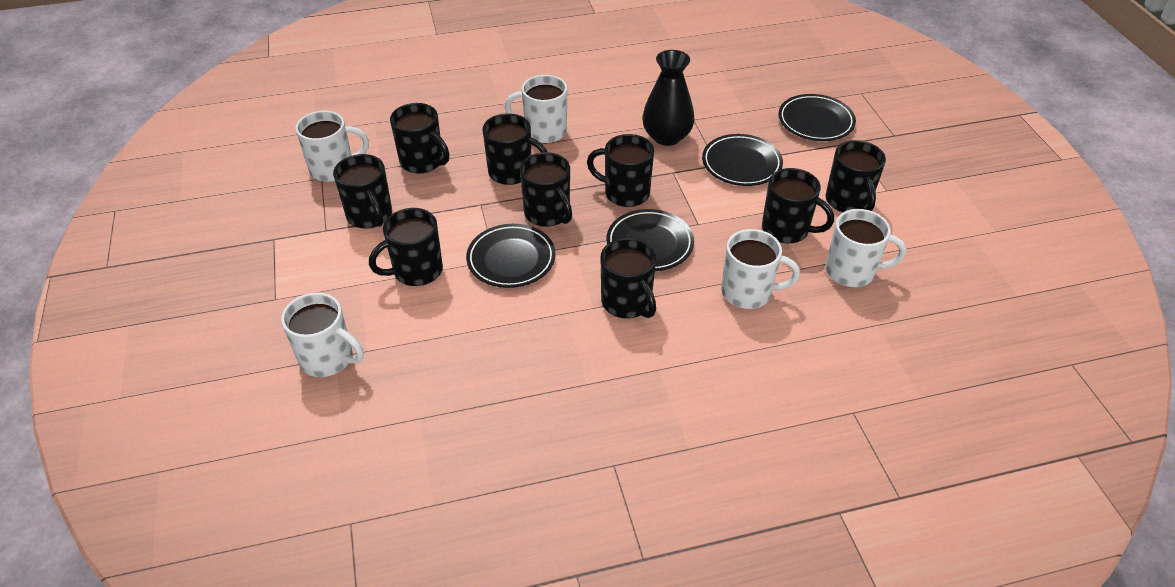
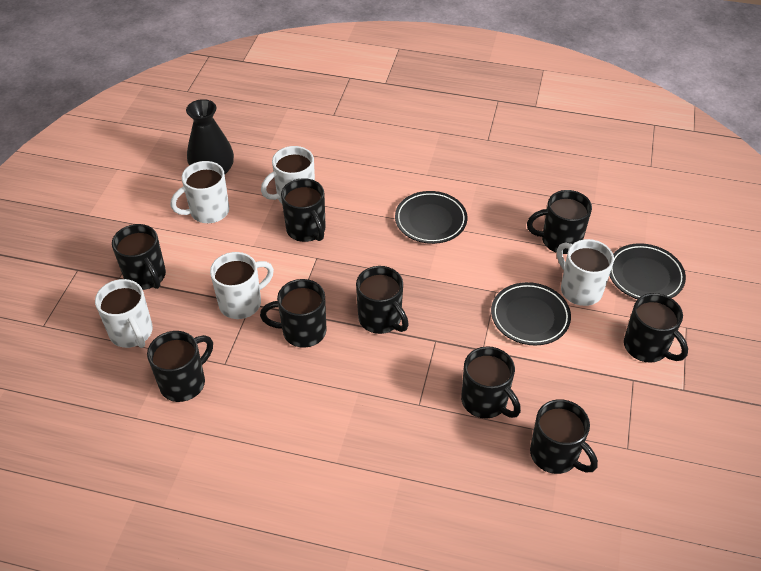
black plate: 4 -> 3

